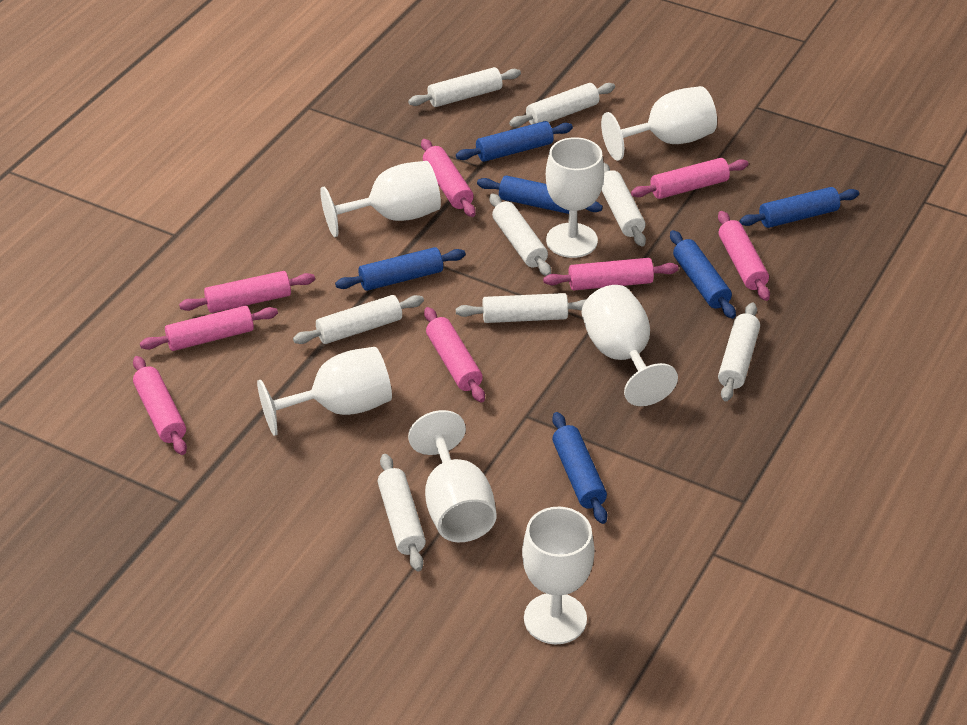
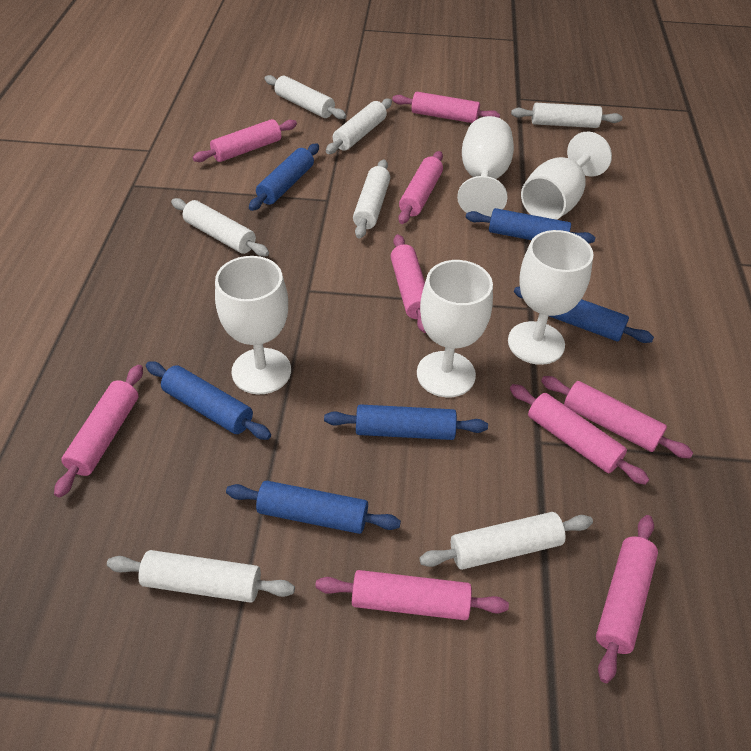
pink rolling pin: 8 -> 9
white goblet: 7 -> 5
white rolling pin: 8 -> 7

